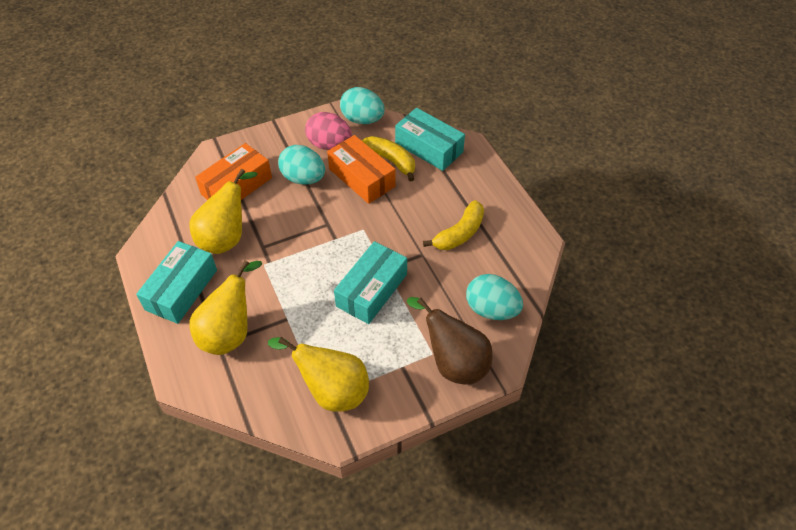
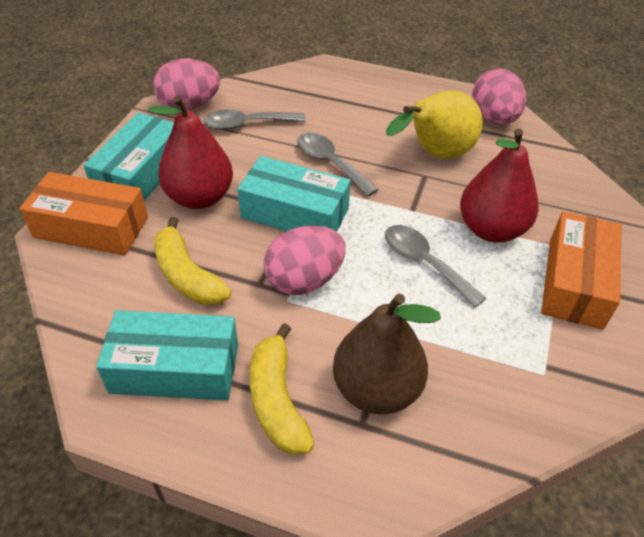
grey spoon: 0 -> 3
pink egg: 1 -> 3
red pear: 0 -> 2
turquoise egg: 3 -> 0
yellow pear: 3 -> 1

